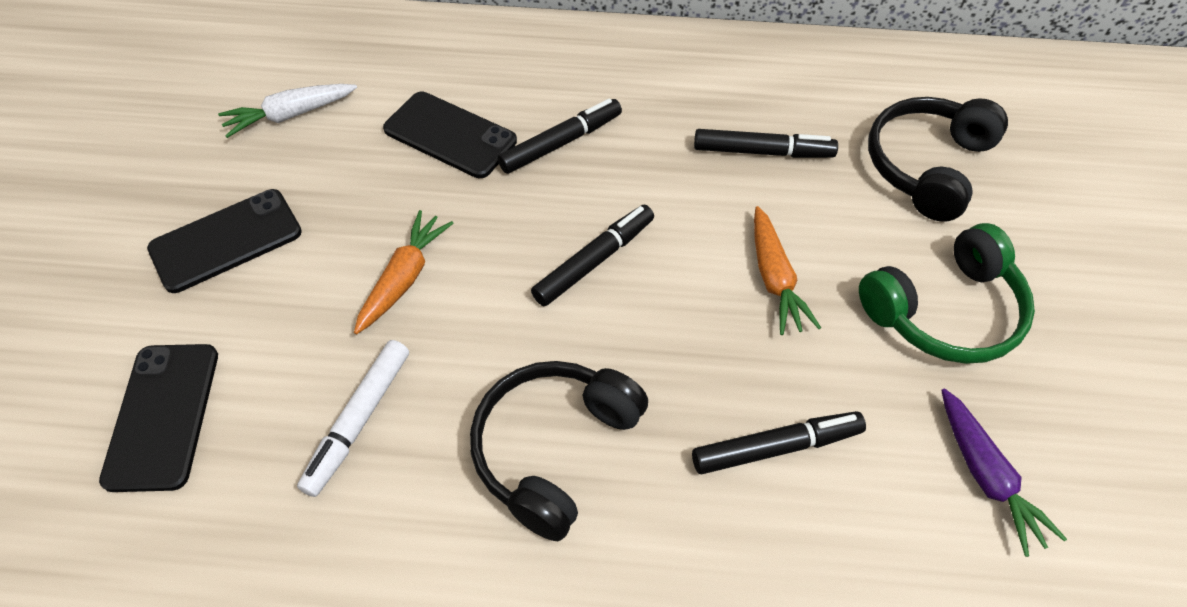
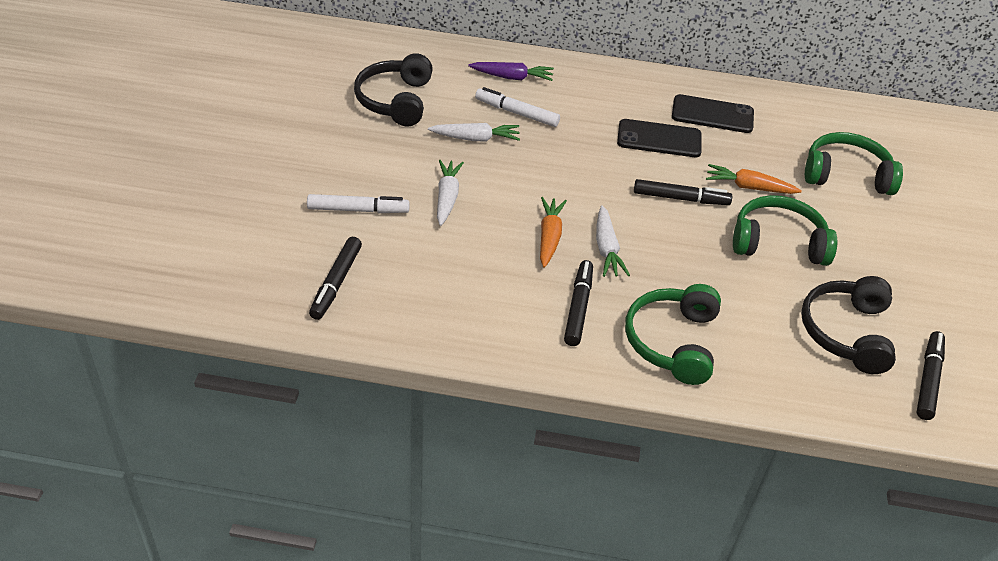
black phone: 3 -> 2
green headphones: 1 -> 3
white carrot: 1 -> 3
white marker: 1 -> 2

